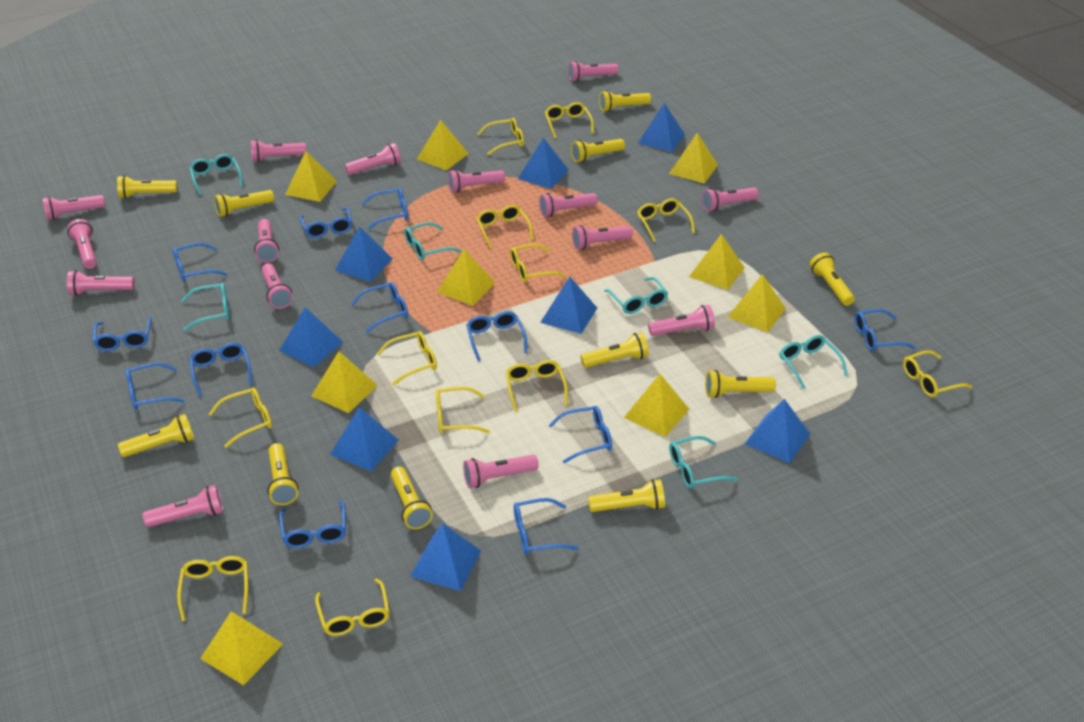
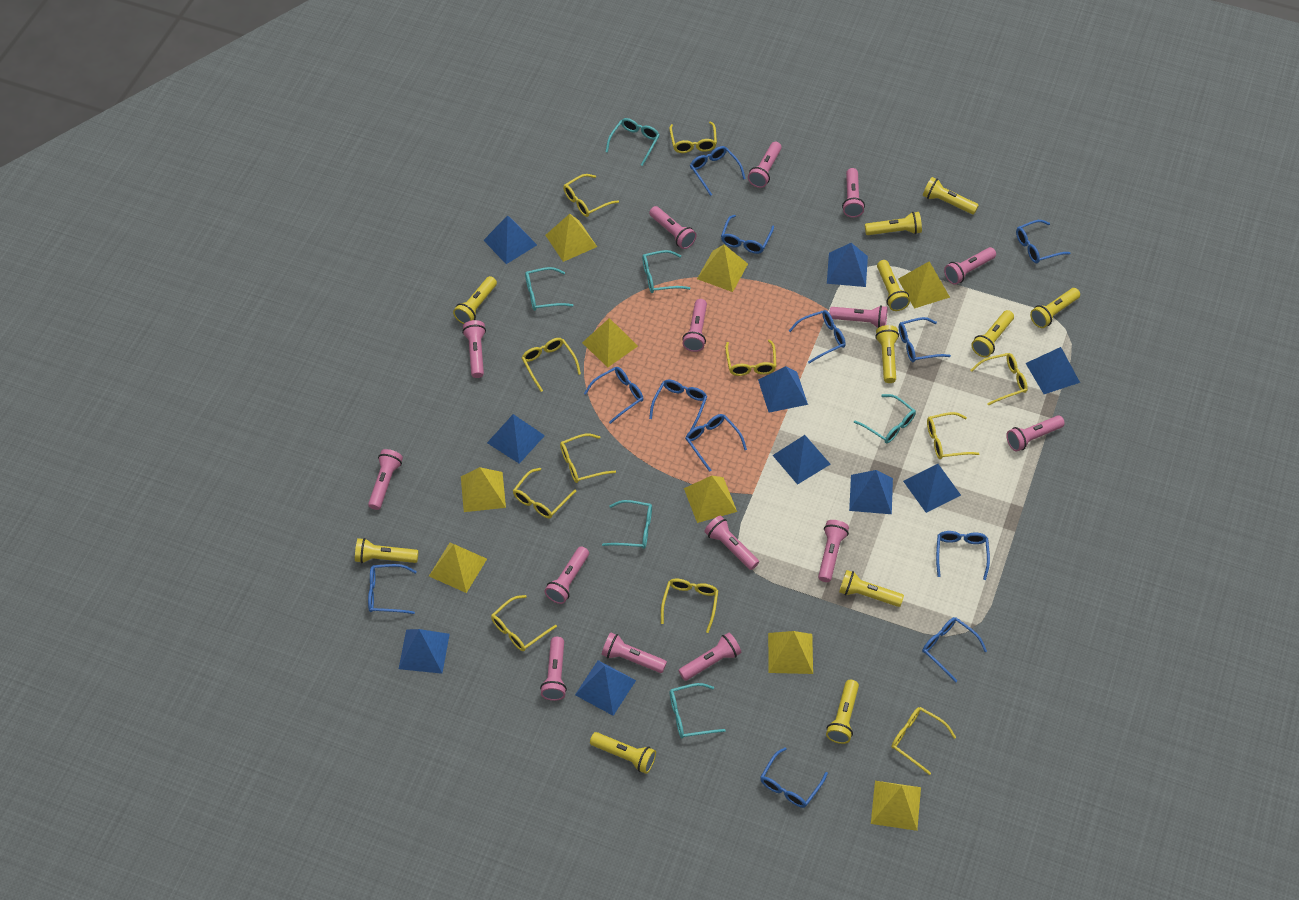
blue pyramid: 8 -> 10
yellow glasses: 12 -> 11

